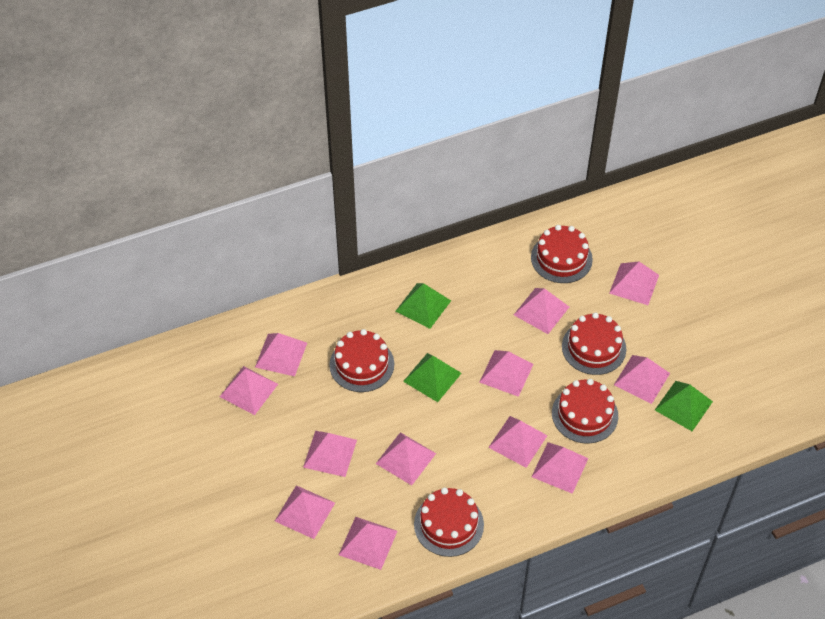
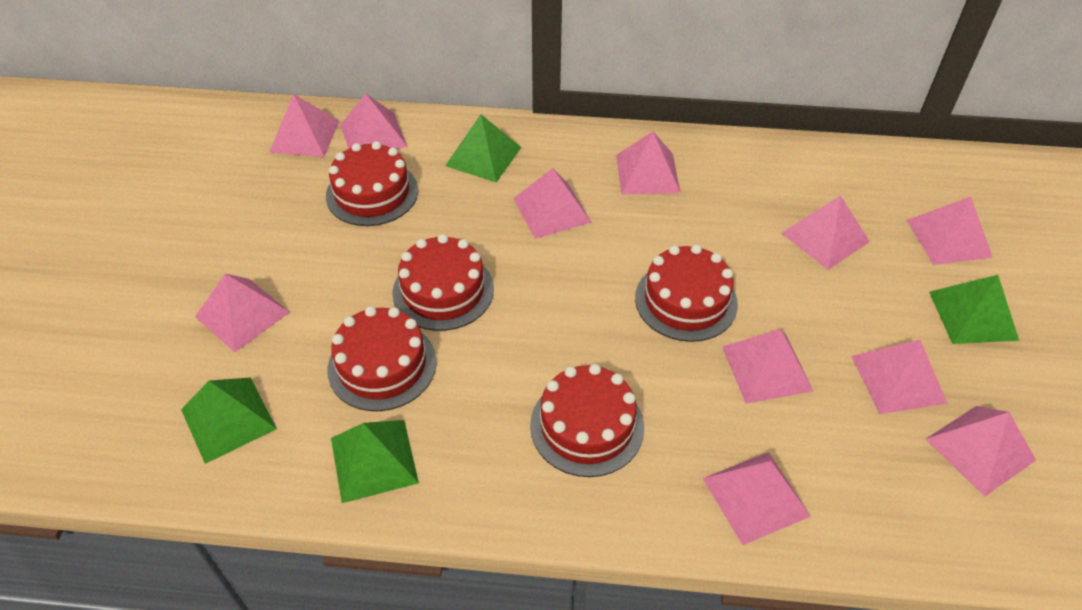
green pyramid: 3 -> 4
pink pyramid: 12 -> 11

